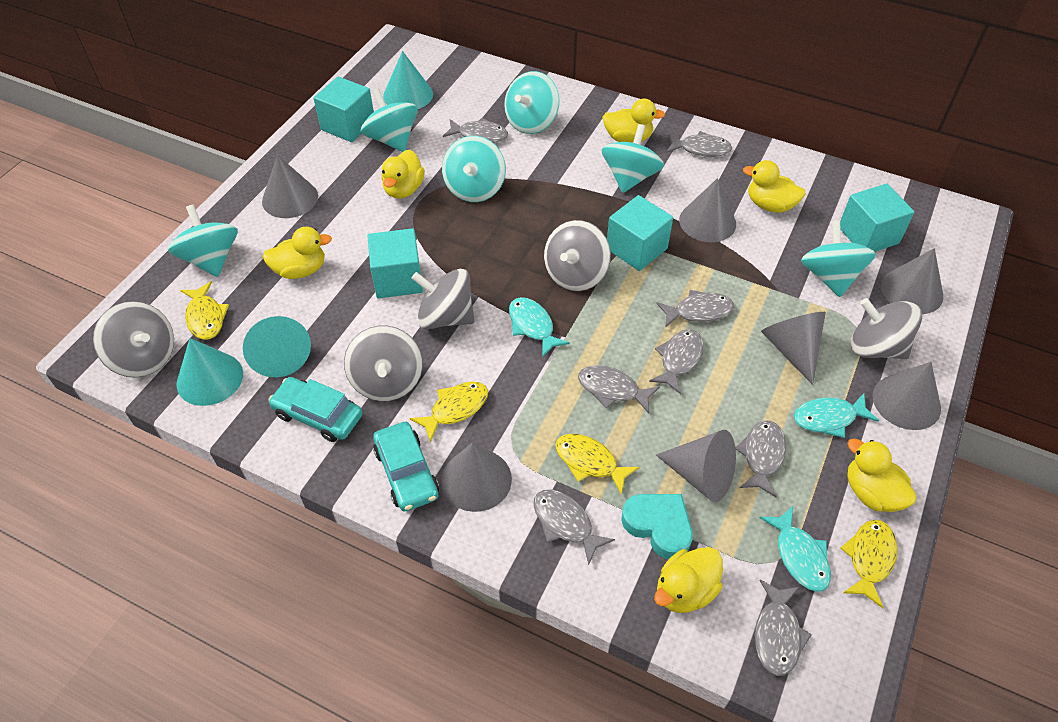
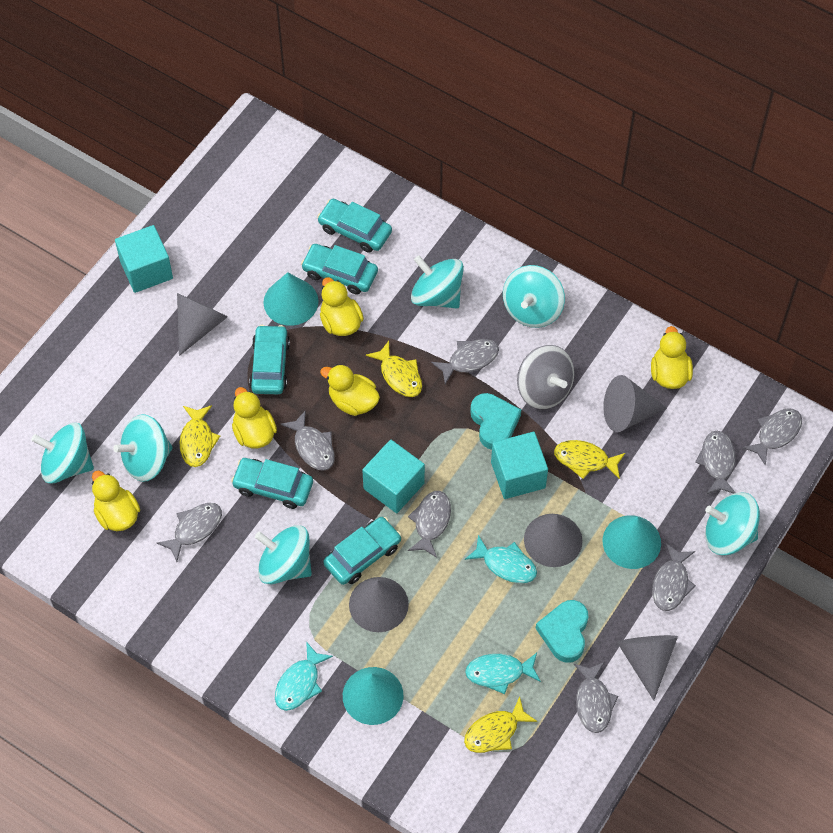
grey cone: 7 -> 5
grey spinning top: 5 -> 1
turquoise car: 2 -> 5
turquoise cube: 4 -> 3
turquoise heart: 1 -> 2
yellow duck: 6 -> 5

